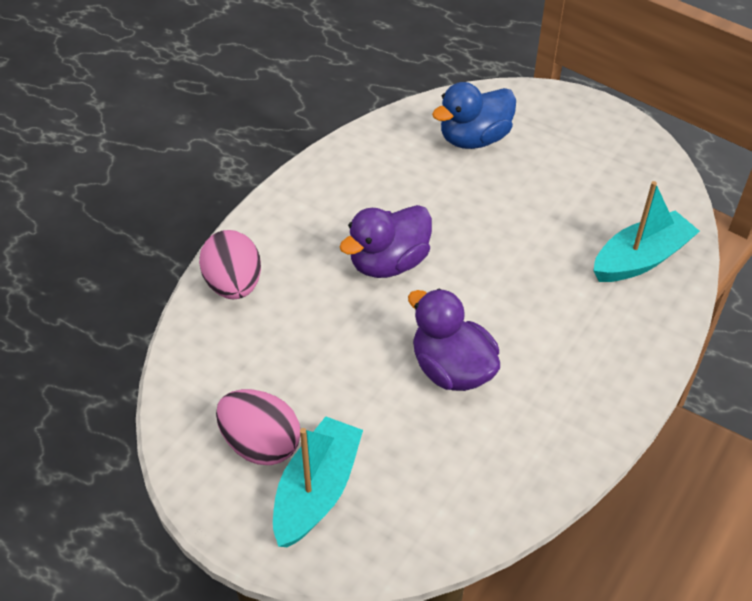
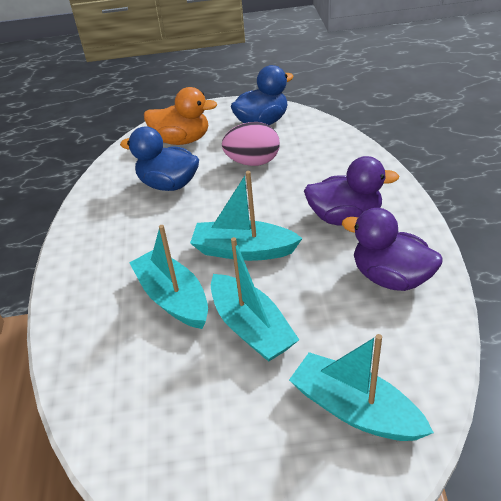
blue duck: 1 -> 2
orange duck: 0 -> 1
pink egg: 2 -> 1
turquoise boat: 2 -> 4

